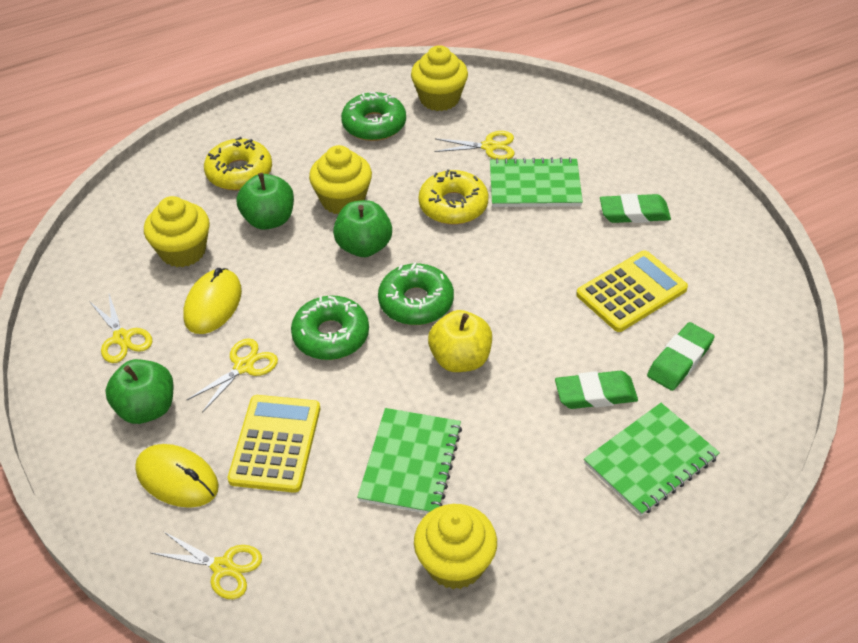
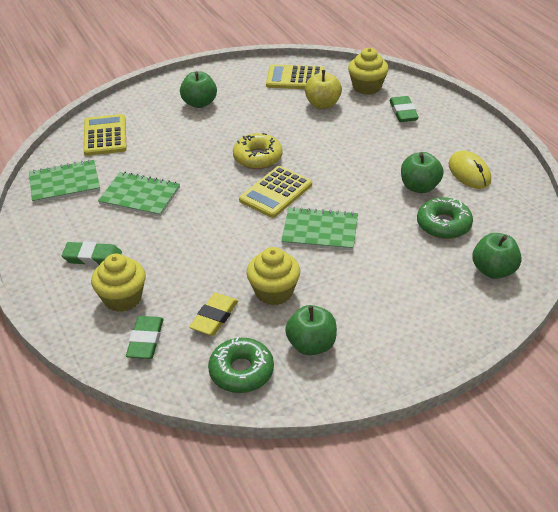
green apple: 3 -> 4
green donut: 3 -> 2
yellow calculator: 2 -> 3
yellow cupcake: 4 -> 3
yellow donut: 2 -> 1
yellow eraser: 0 -> 1
yellow mouse: 2 -> 1
yellow scissors: 4 -> 0

